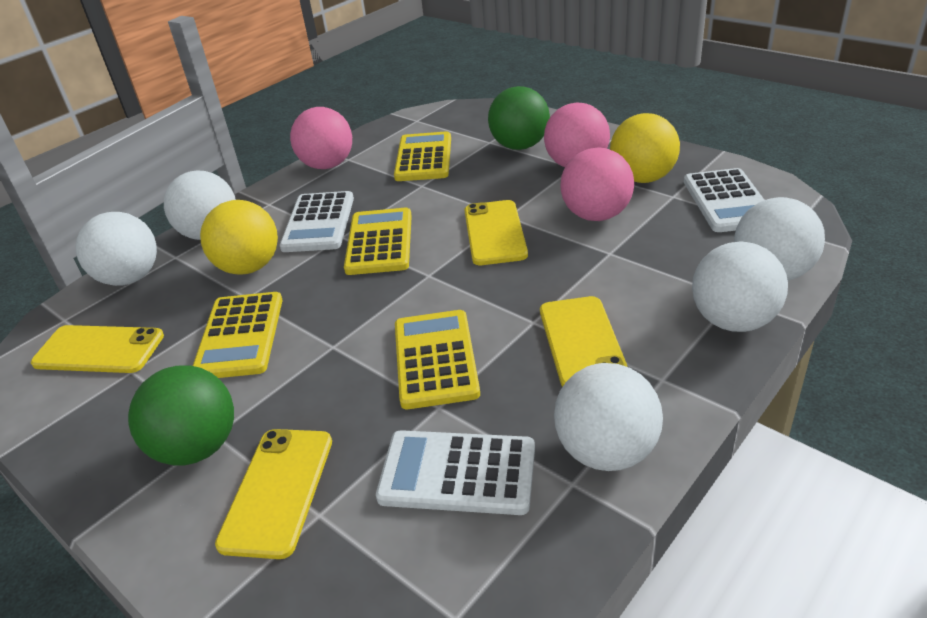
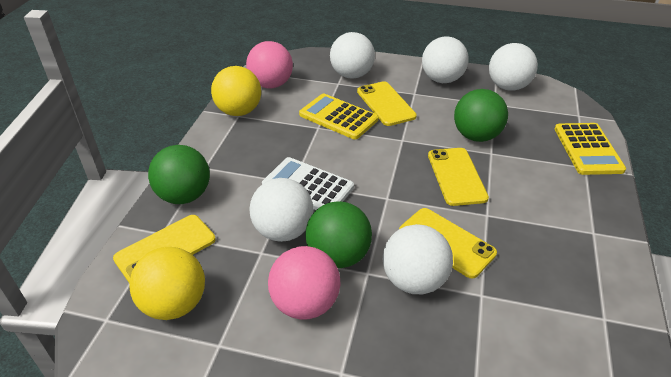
green ball: 2 -> 3
pink ball: 3 -> 2
white calculator: 3 -> 1
yellow calculator: 4 -> 2

